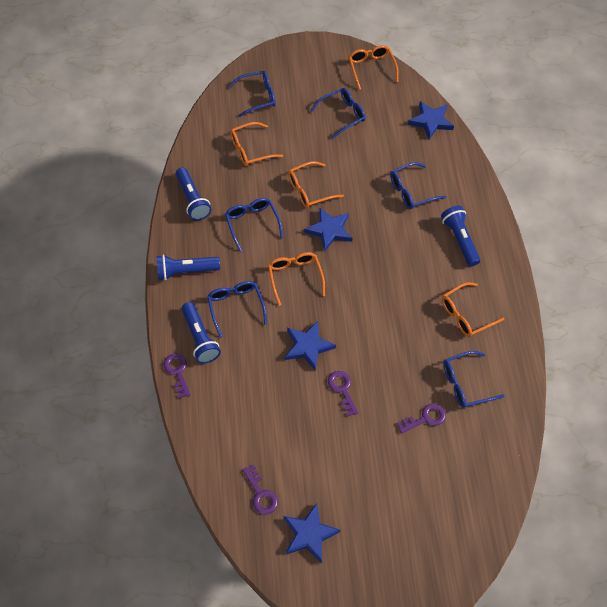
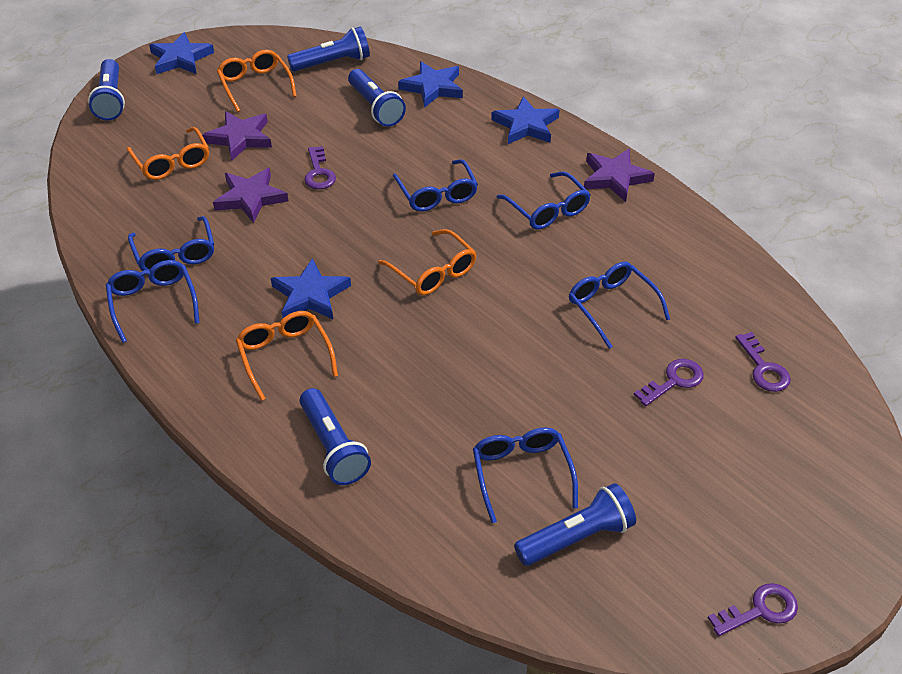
blue flashlight: 4 -> 5
orange glasses: 5 -> 4
purple star: 0 -> 3

